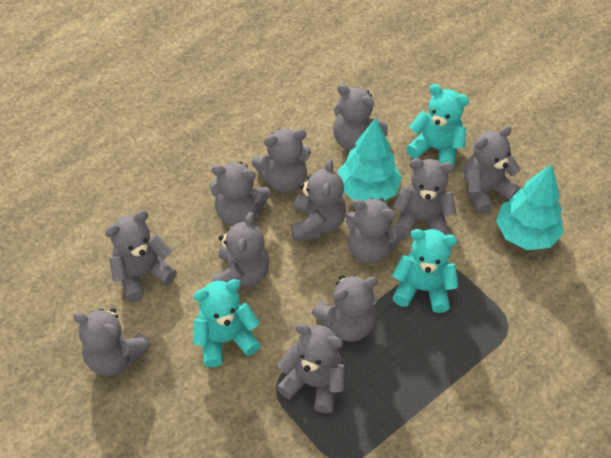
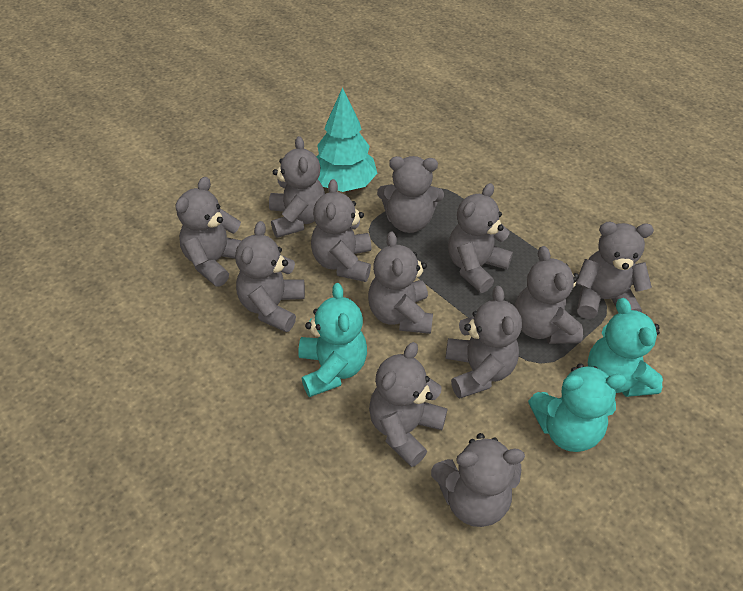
turquoise tree: 2 -> 1

